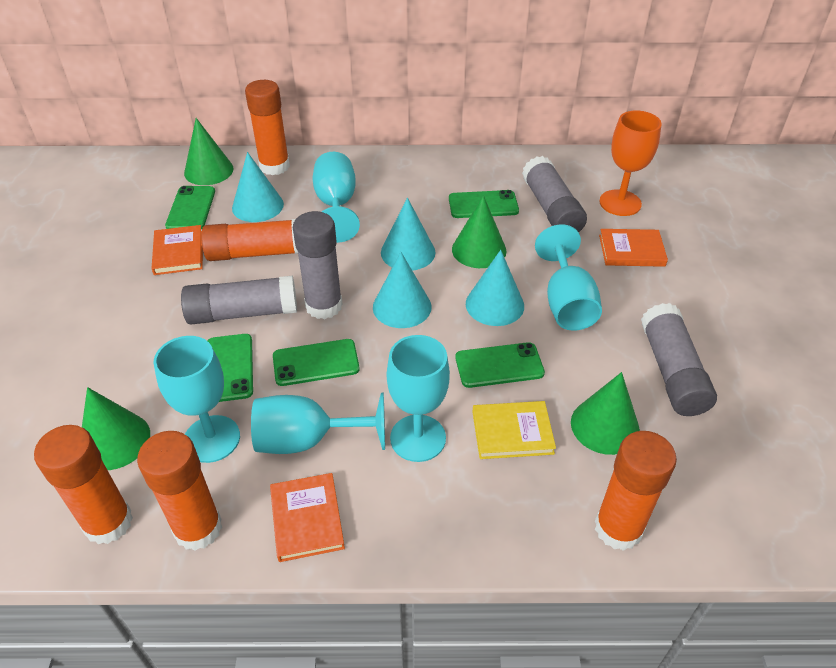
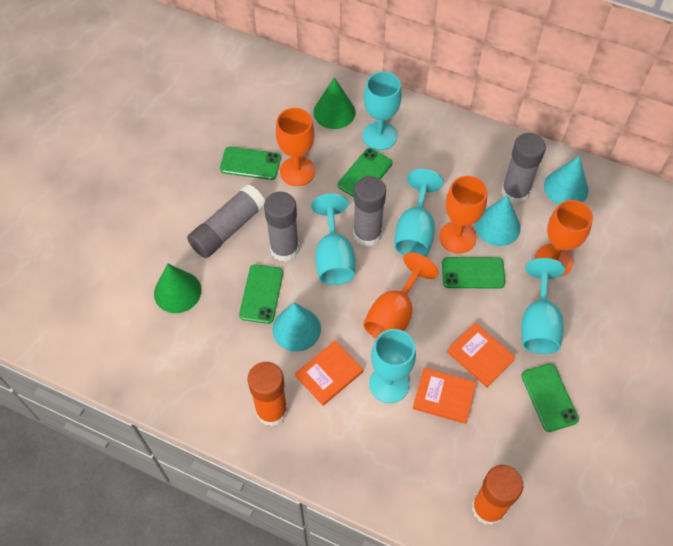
green cone: 4 -> 2
orange glue stick: 5 -> 2
orange goblet: 1 -> 4
turquoise cone: 4 -> 3
yellow book: 1 -> 0

